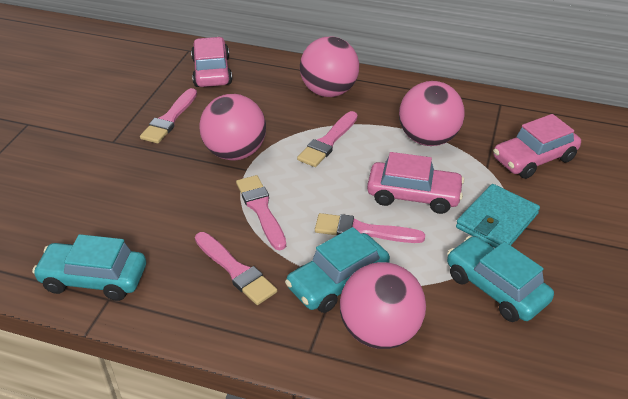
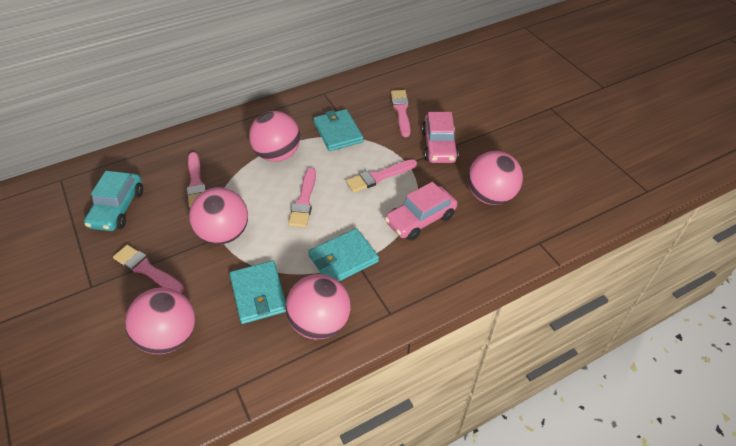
pink ball: 4 -> 5
pink car: 3 -> 2
turquoise car: 3 -> 1
turquoise wallet: 1 -> 3

